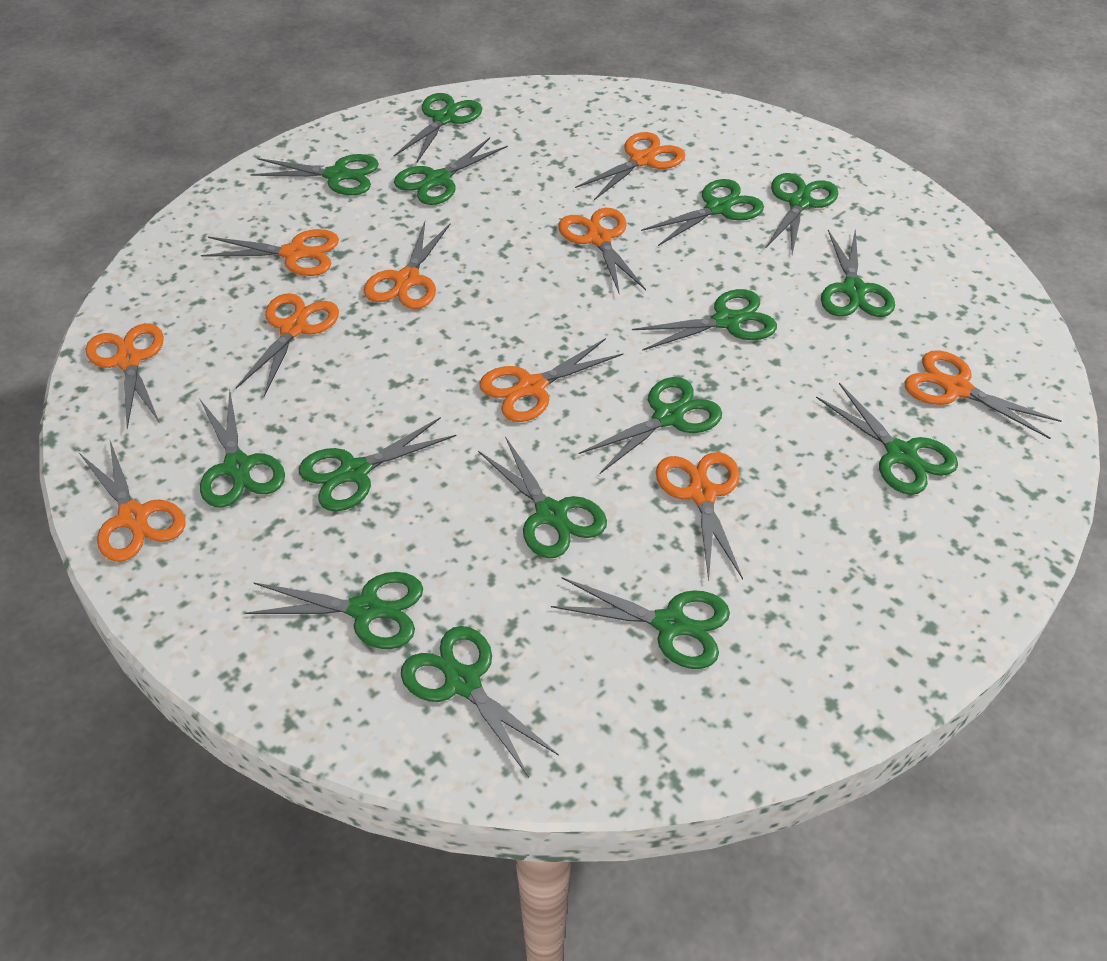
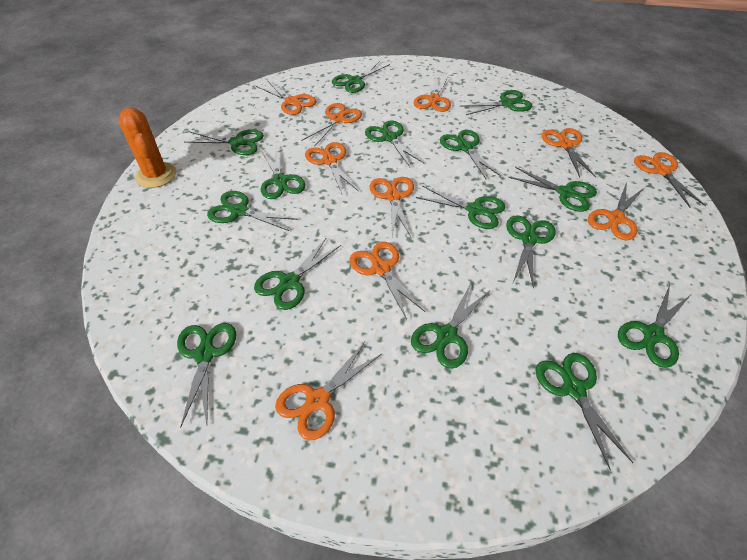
orange cactus: 0 -> 1

